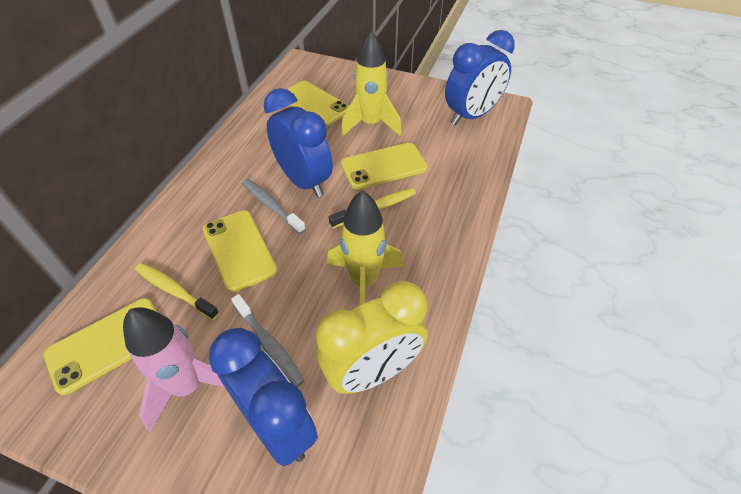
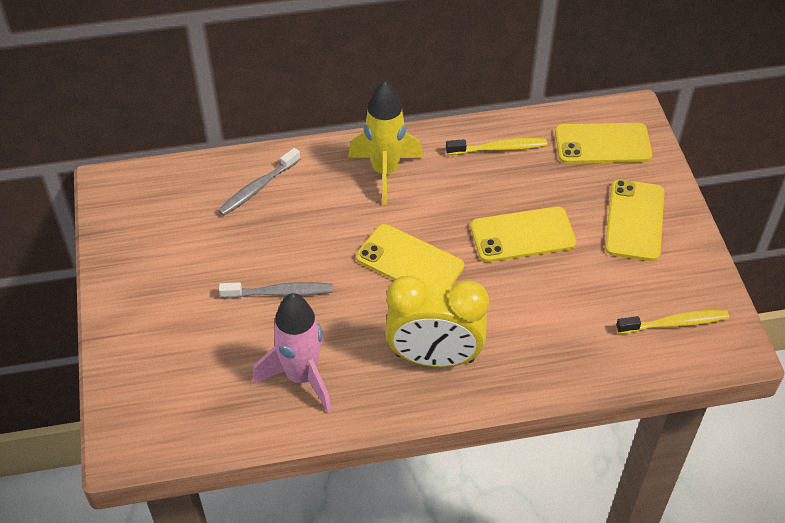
blue clock: 3 -> 0
yellow rocket: 2 -> 1

